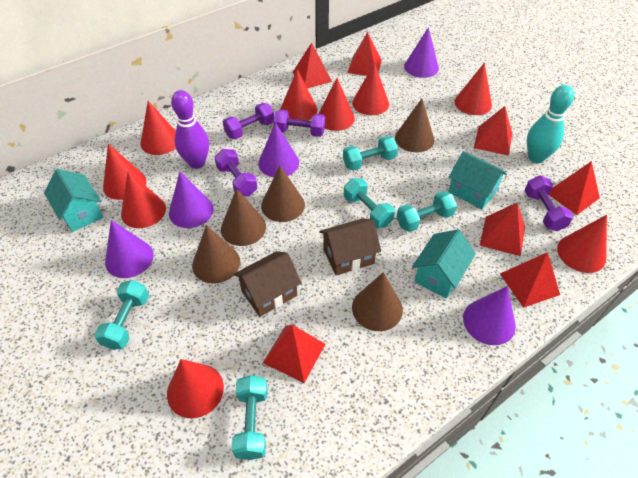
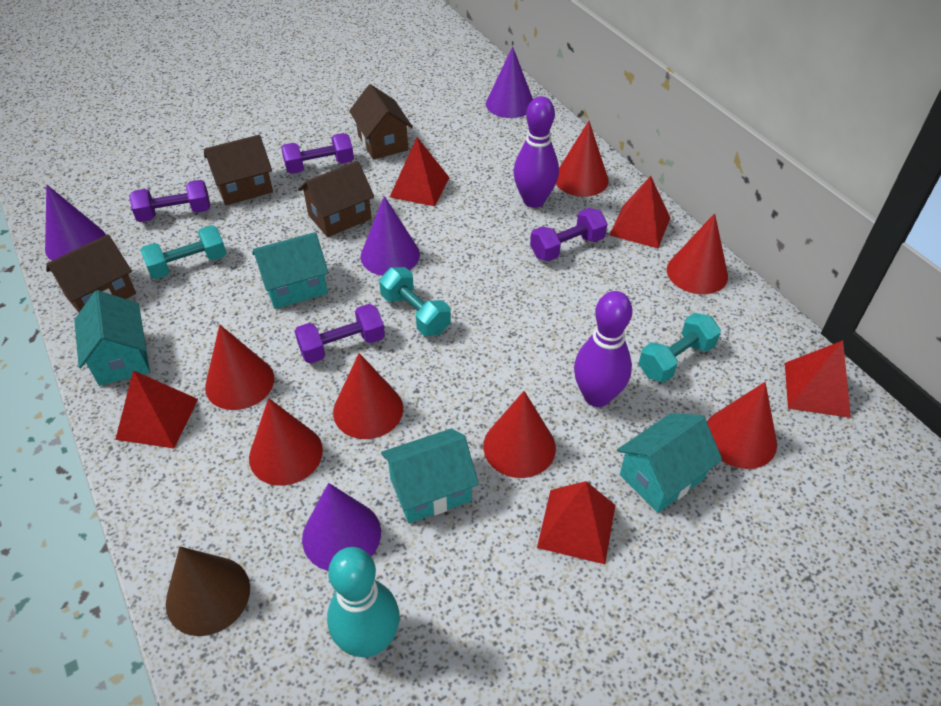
brown cone: 5 -> 1
brown house: 2 -> 4
purple bowling pin: 1 -> 2
purple cone: 5 -> 4
red cone: 9 -> 7
red pyramid: 7 -> 5
turquoise dumbbell: 5 -> 3
turquoise house: 3 -> 4

